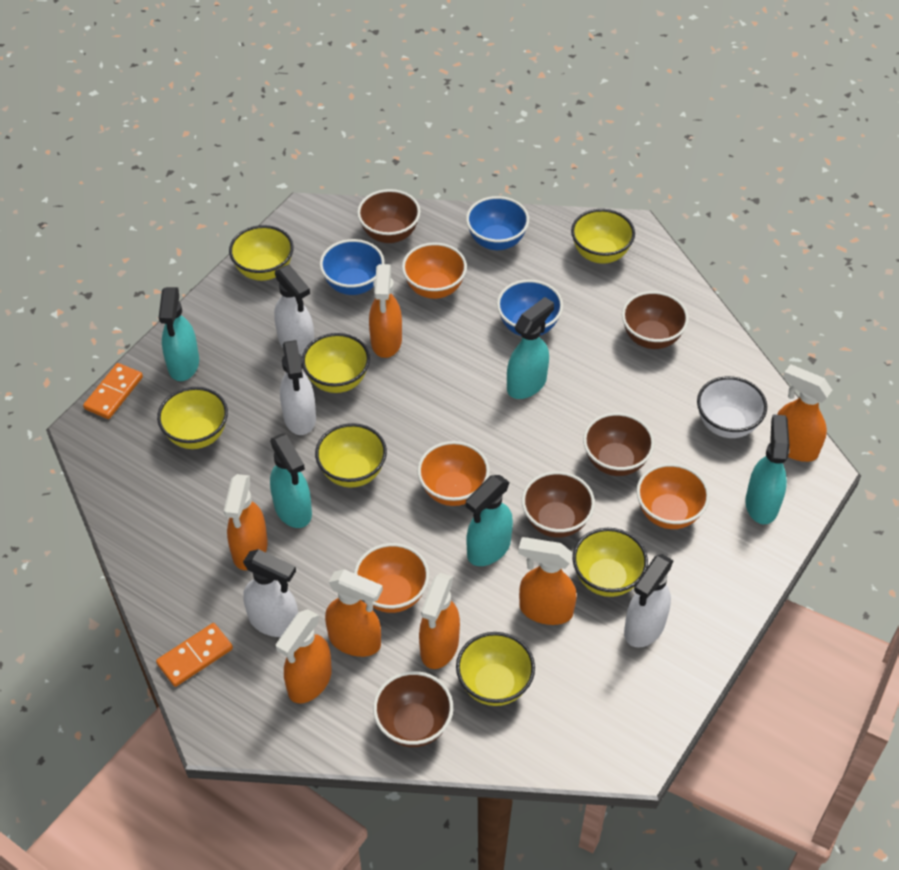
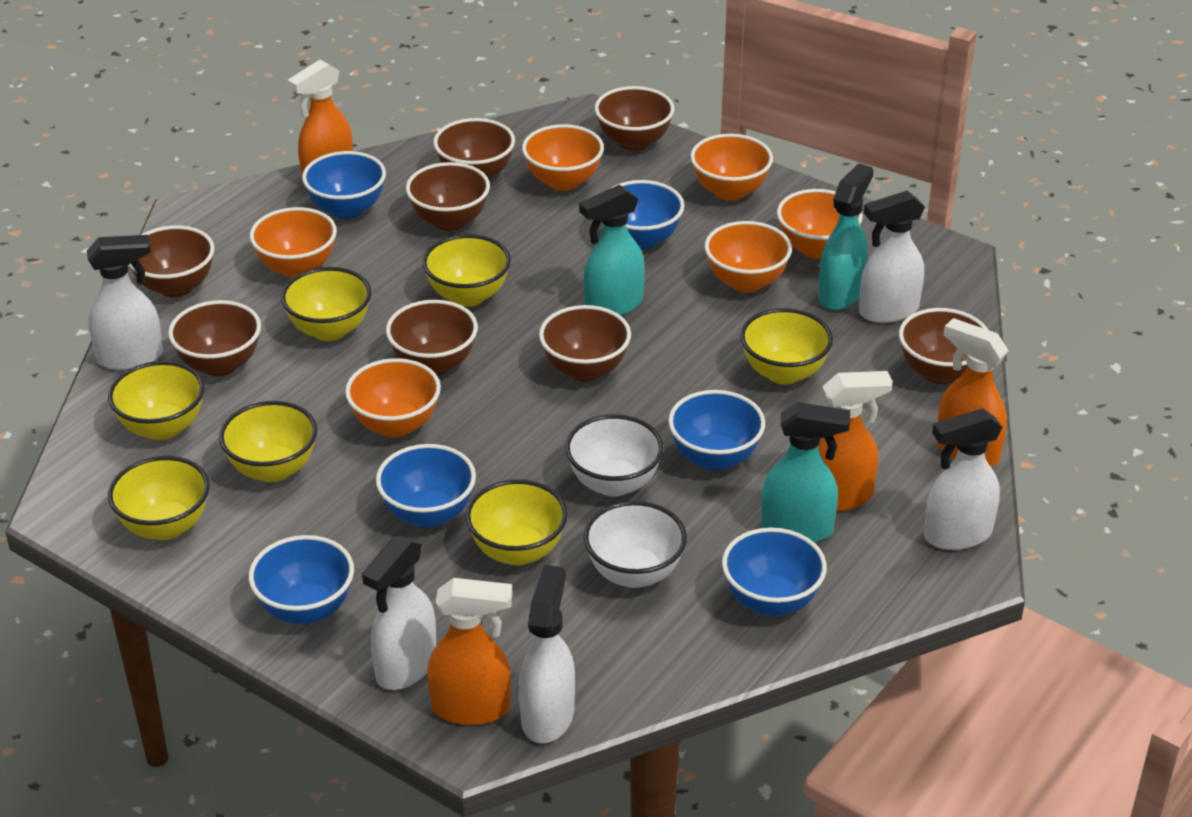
blue bowl: 3 -> 6
brown bowl: 5 -> 8
orange bowl: 4 -> 6
orange domino: 2 -> 0
orange spray bottle: 7 -> 4
turquoise spray bottle: 5 -> 3
white bowl: 1 -> 2
white spray bottle: 4 -> 5

